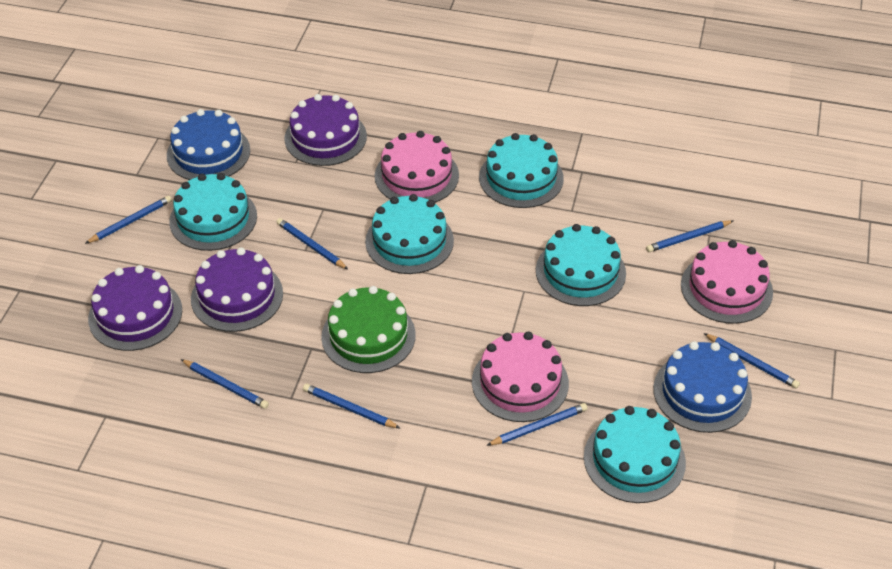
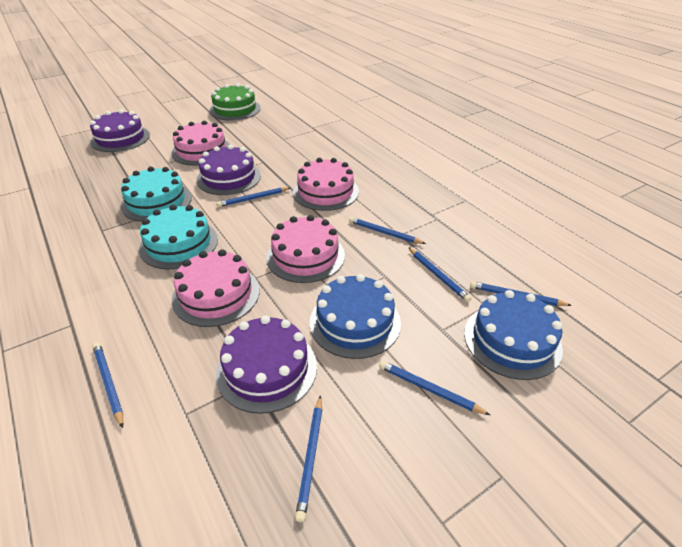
pink cake: 3 -> 4
turquoise cake: 5 -> 2

